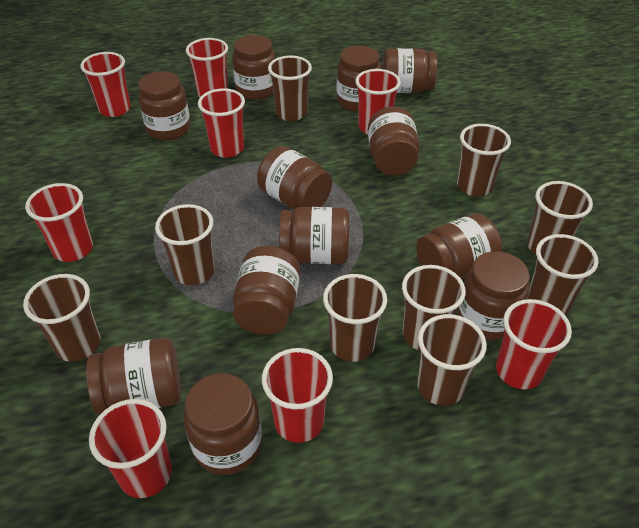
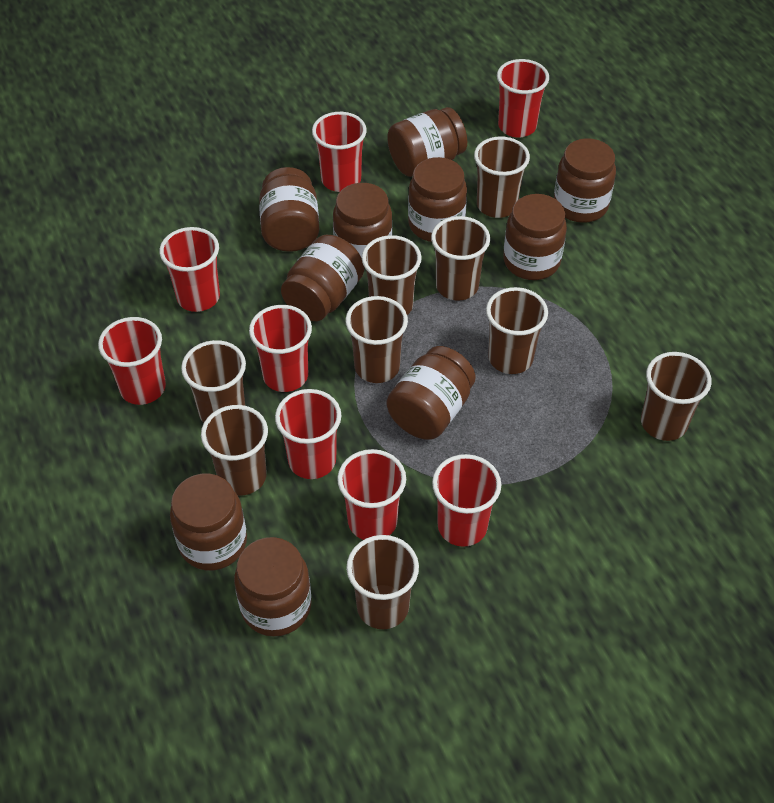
brown jar: 12 -> 10

